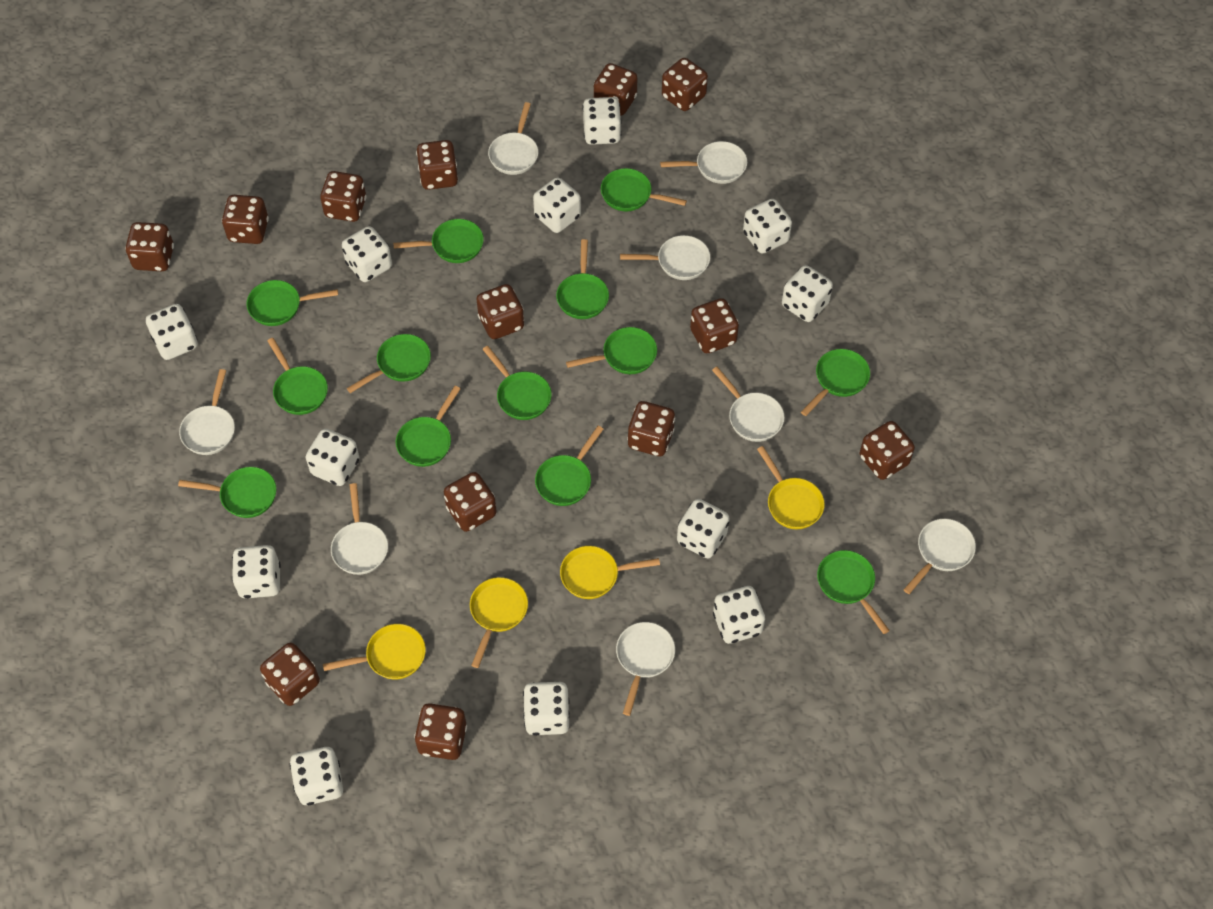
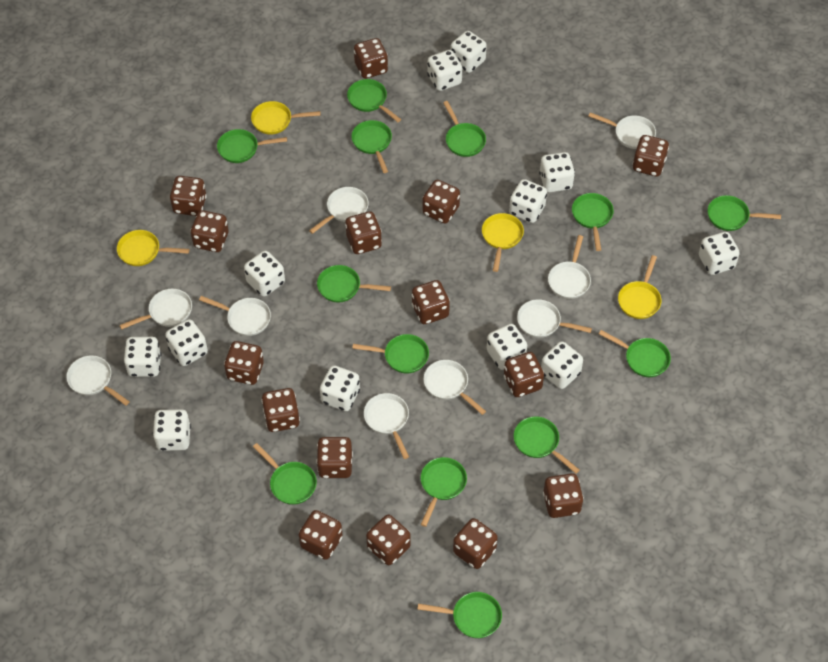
brown dice: 13 -> 15
white pan: 8 -> 9

